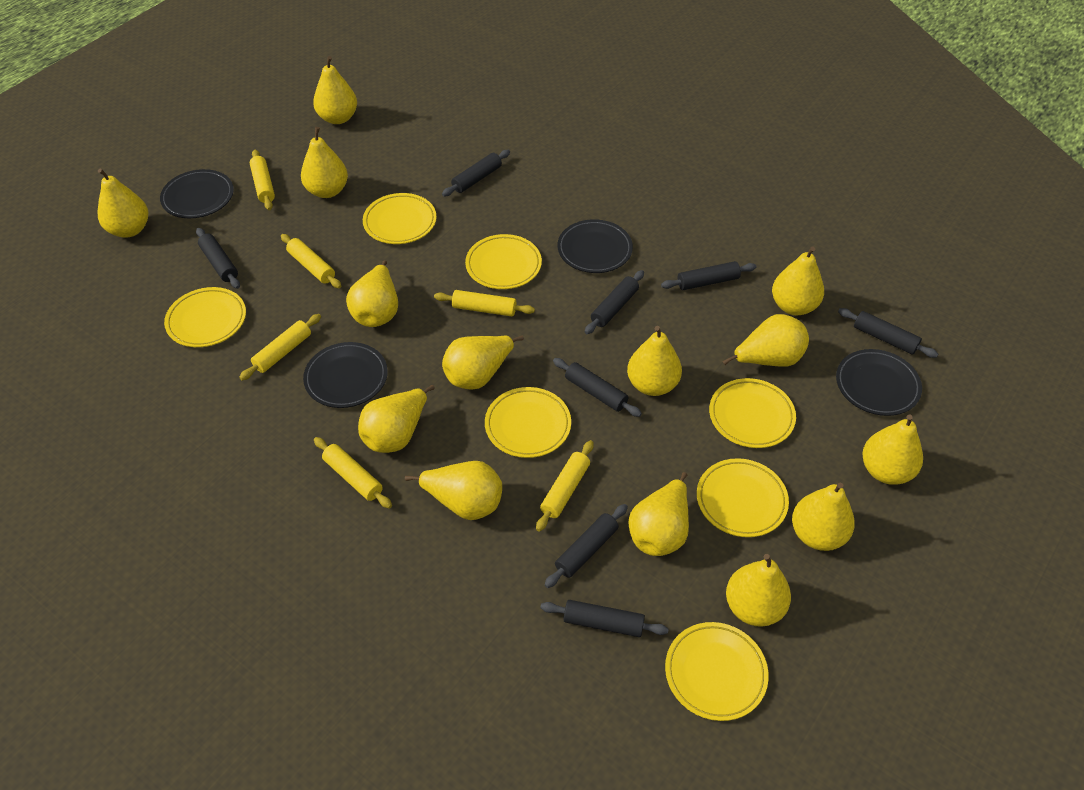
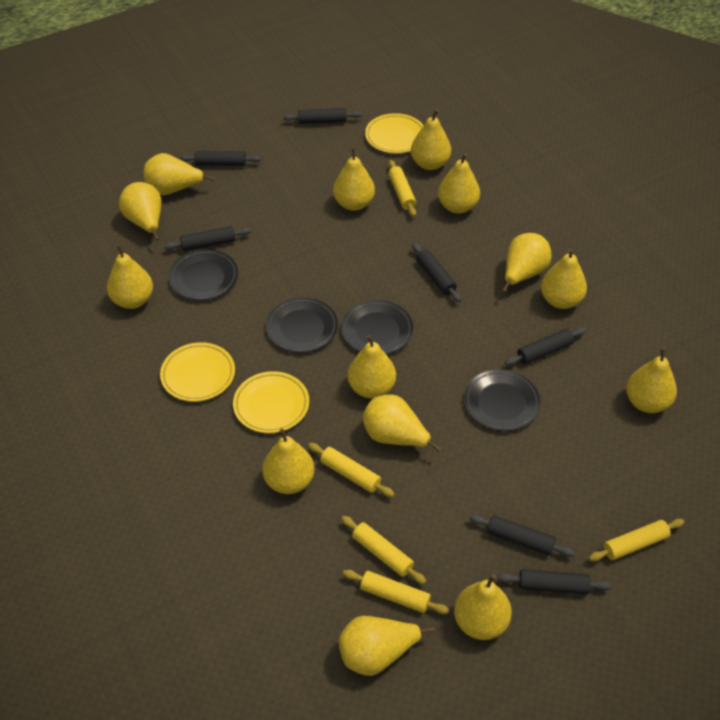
black rolling pin: 8 -> 7
yellow plate: 7 -> 3
yellow rolling pin: 6 -> 5

